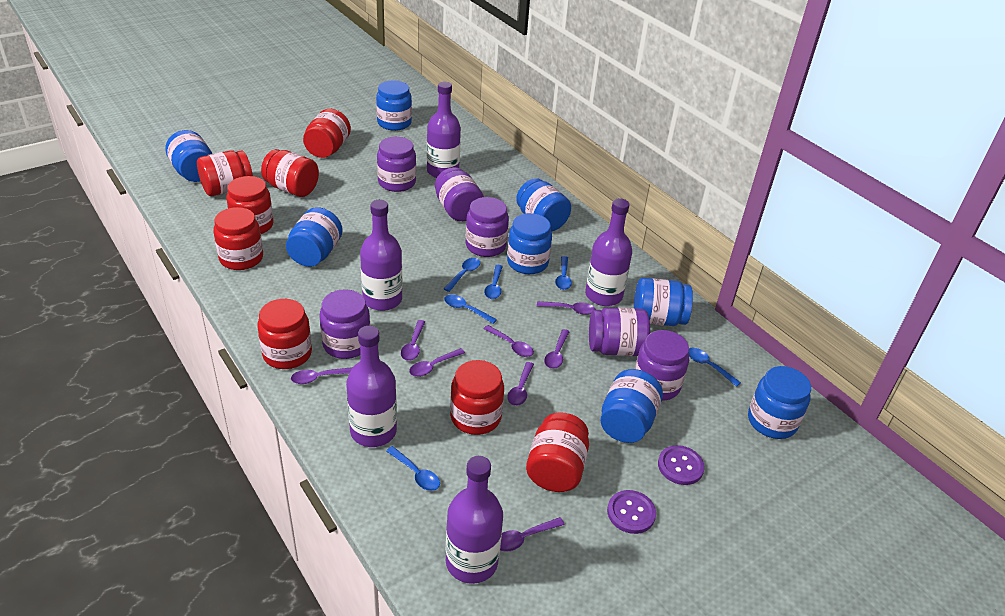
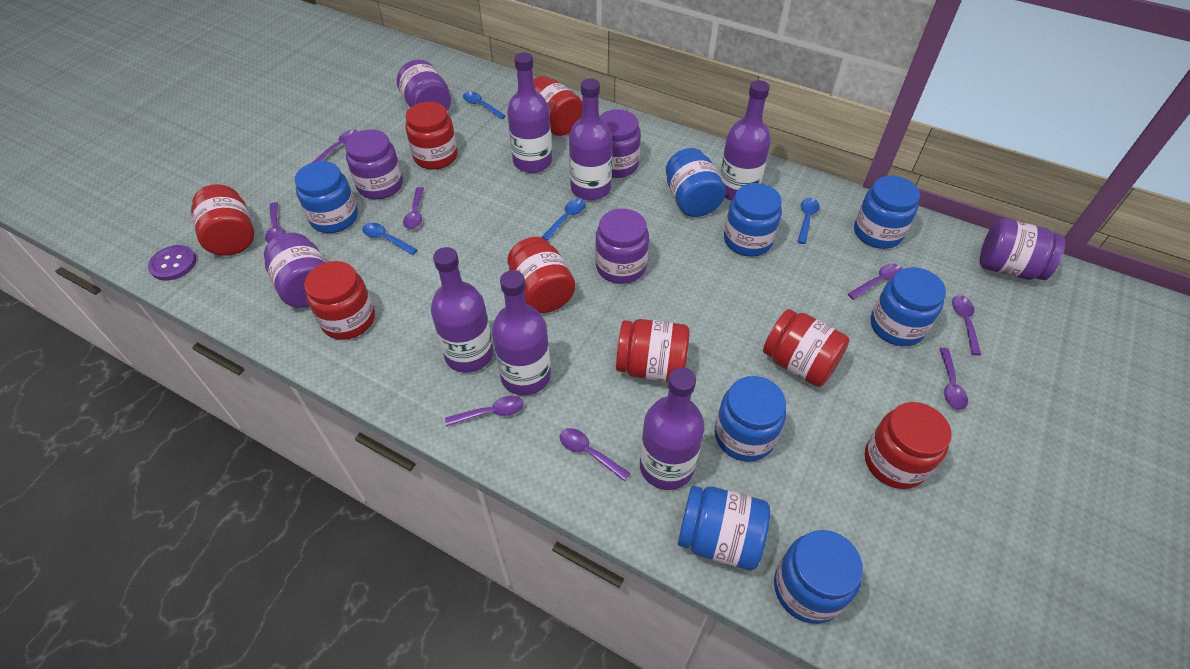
blue spoon: 6 -> 4
purple bottle: 5 -> 6
purple button: 2 -> 1

